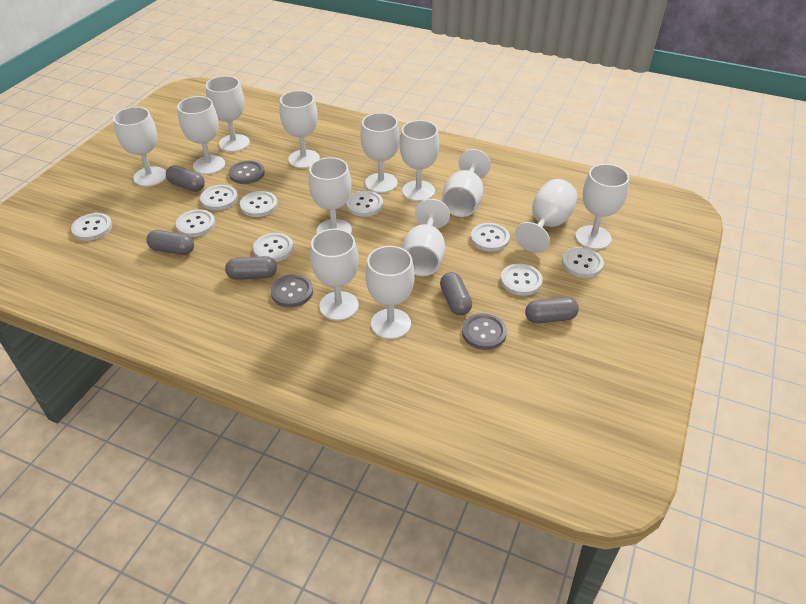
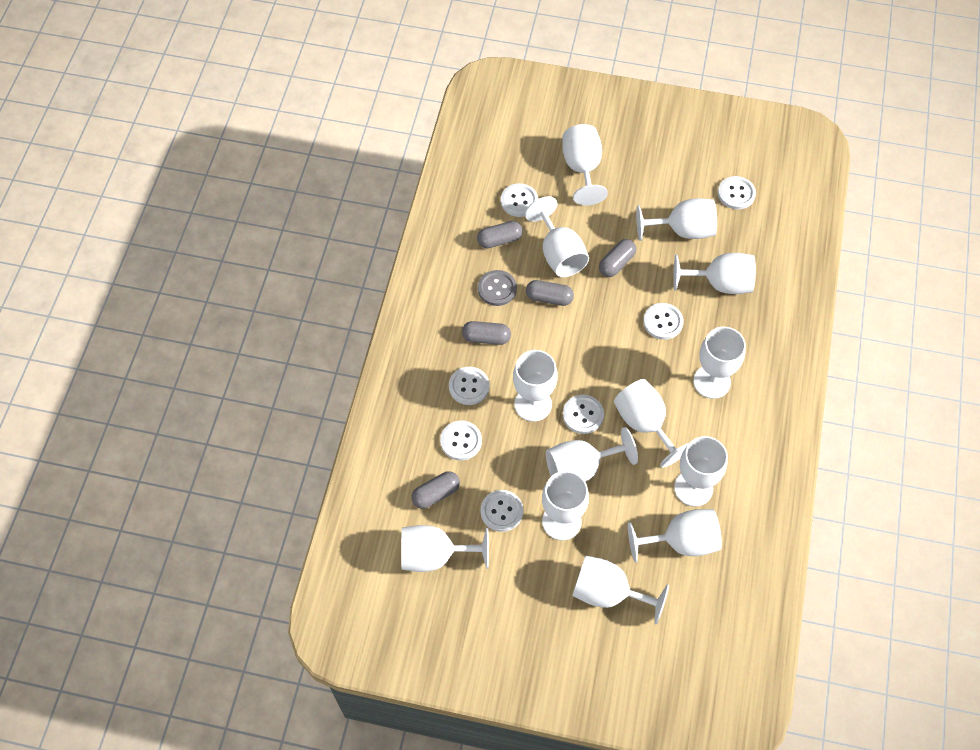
grey button: 3 -> 1
white button: 9 -> 7

